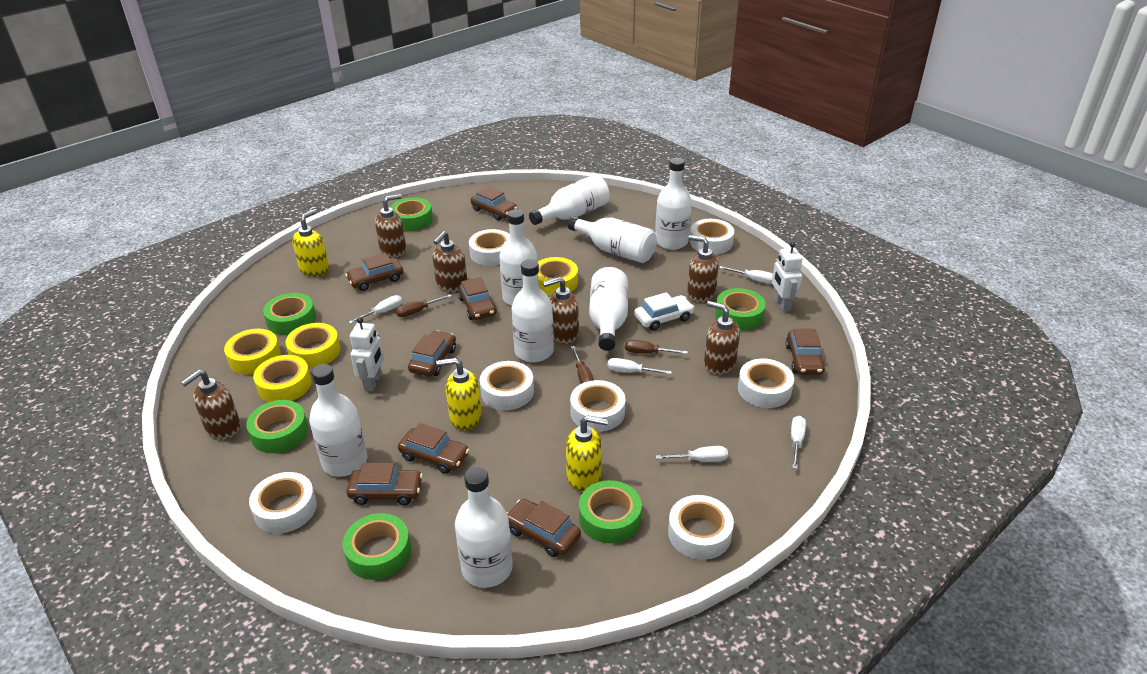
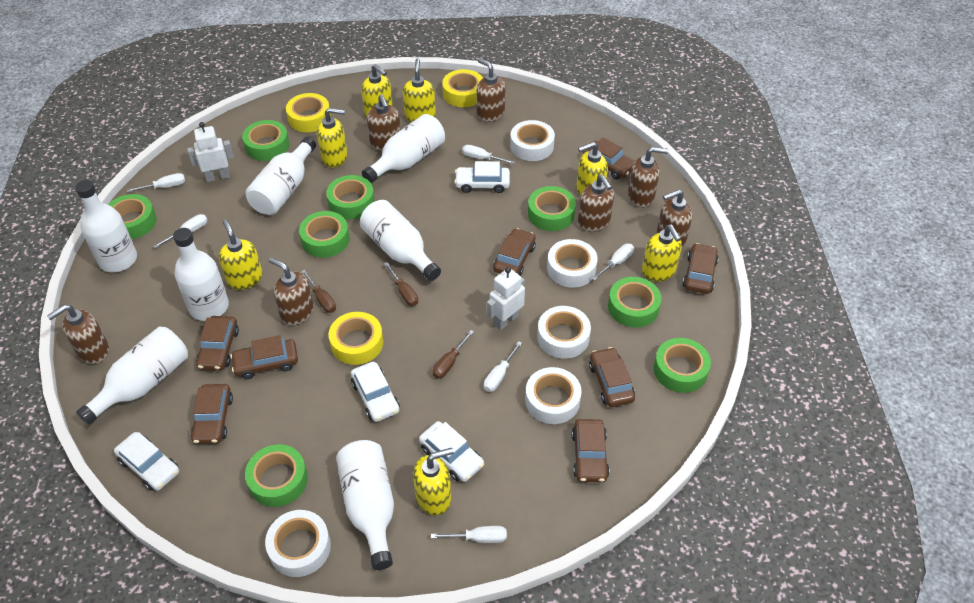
brown soap dispenser: 6 -> 7
green tape: 6 -> 8
white bottle: 8 -> 7
white car: 1 -> 4
white screwdriver: 5 -> 6
white tape: 7 -> 5
yellow soap dispenser: 3 -> 7
yellow tape: 4 -> 3

